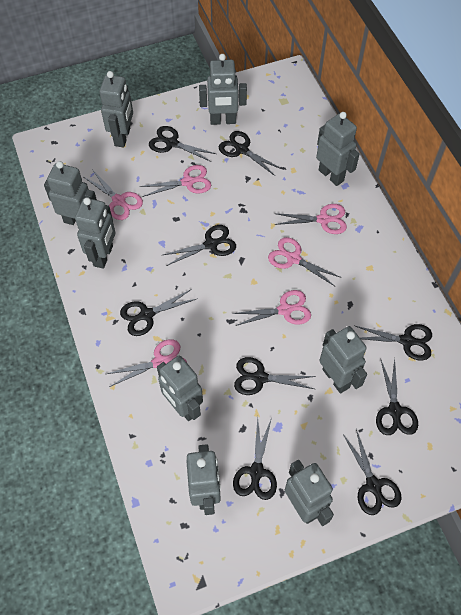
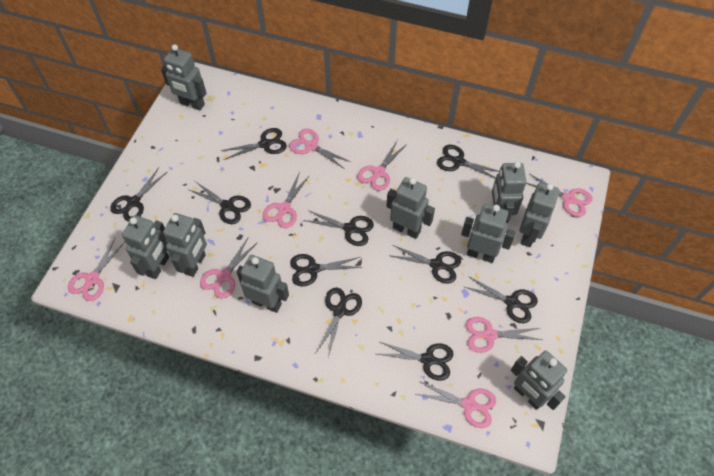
black scissors: 9 -> 10
pink scissors: 6 -> 8

